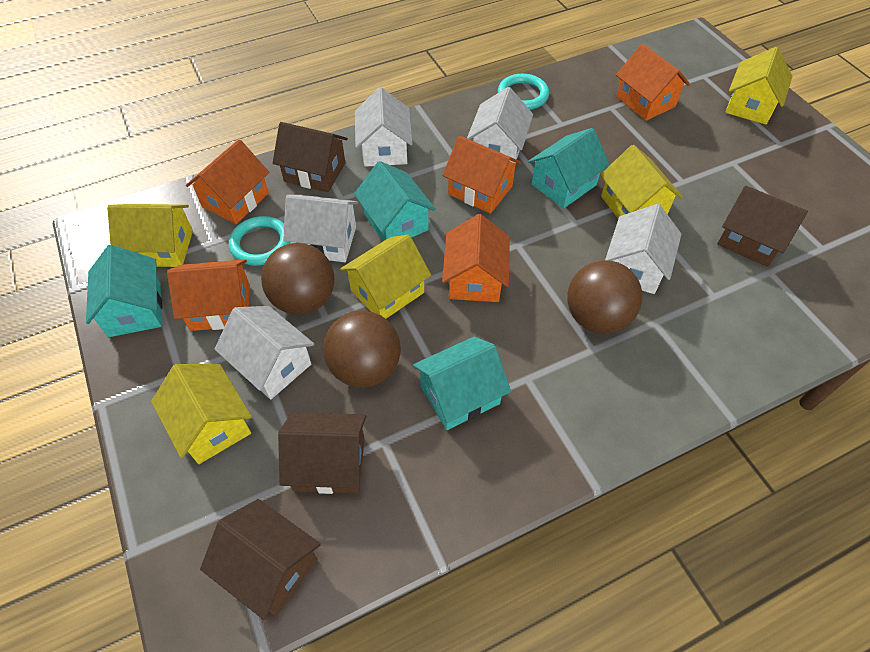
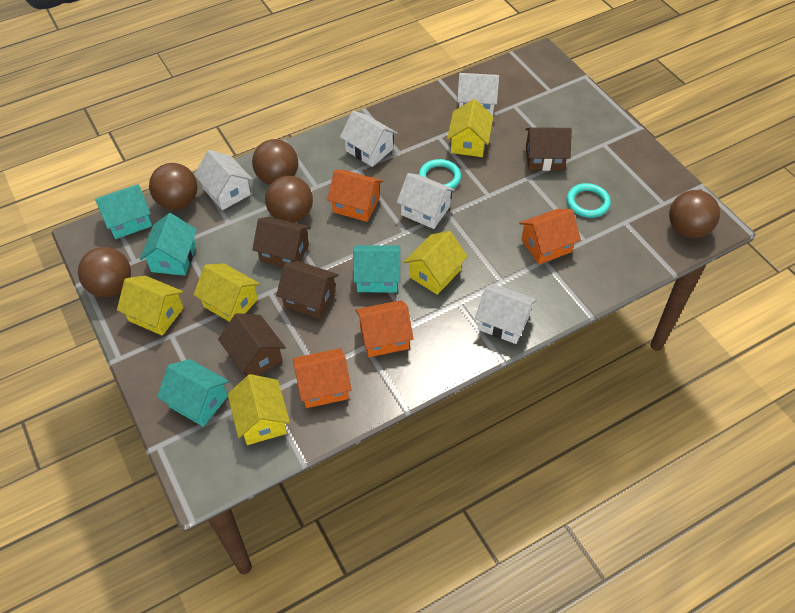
brown ball: 3 -> 5
orange house: 5 -> 4

